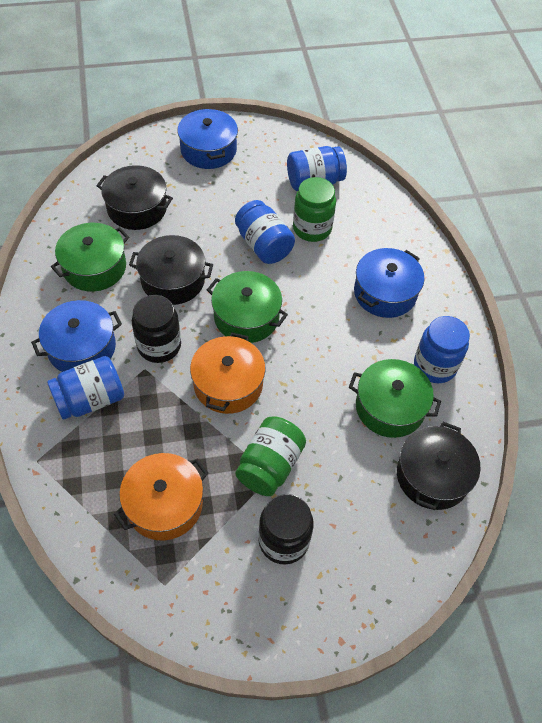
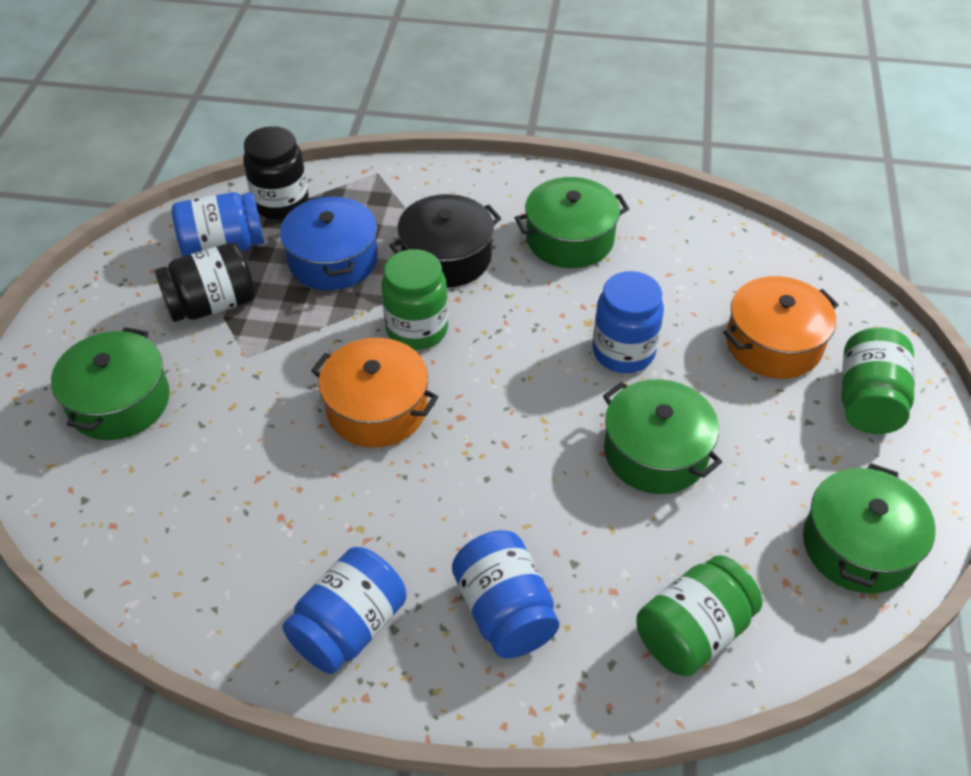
black pot: 3 -> 1
blue pot: 3 -> 1
green jar: 2 -> 3
green pot: 3 -> 4

